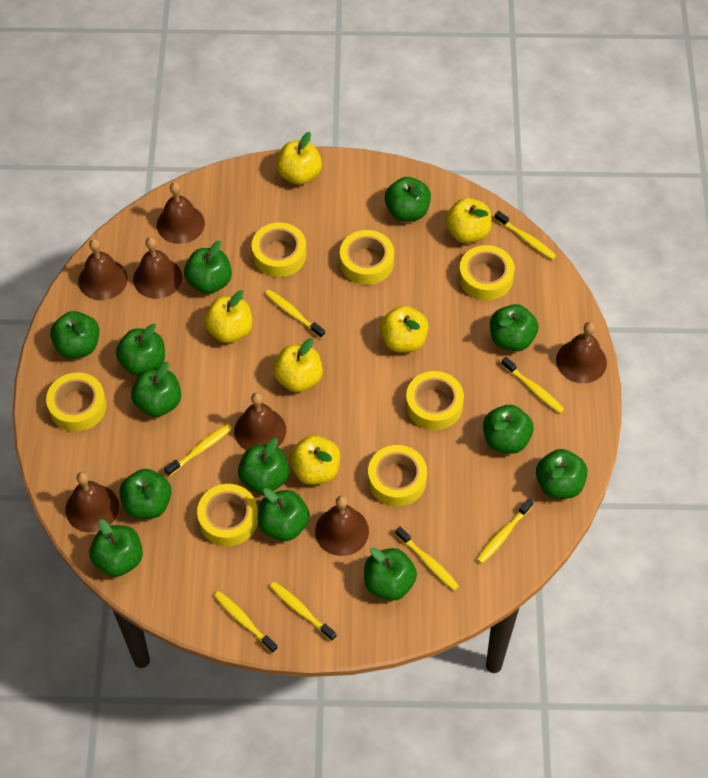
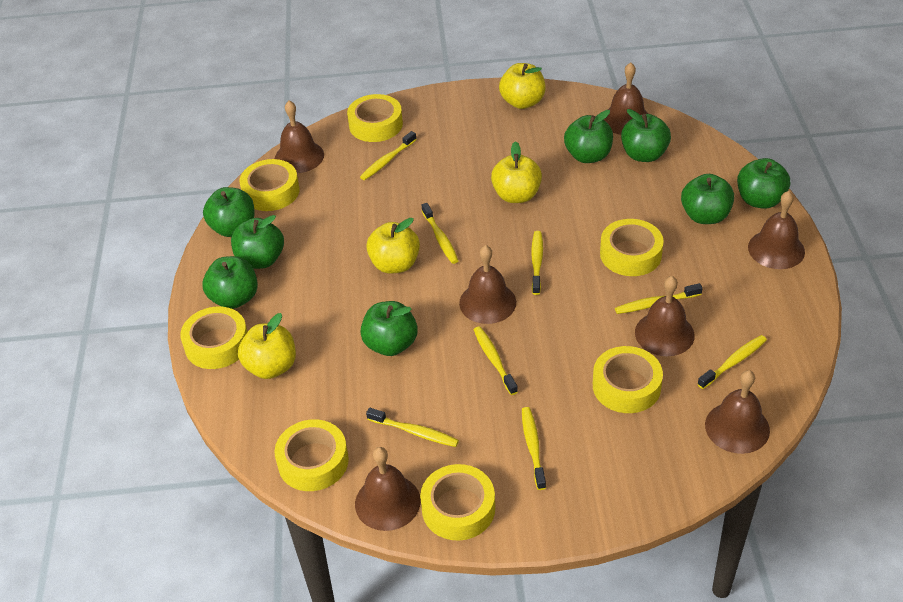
green apple: 13 -> 8
yellow apple: 6 -> 4

